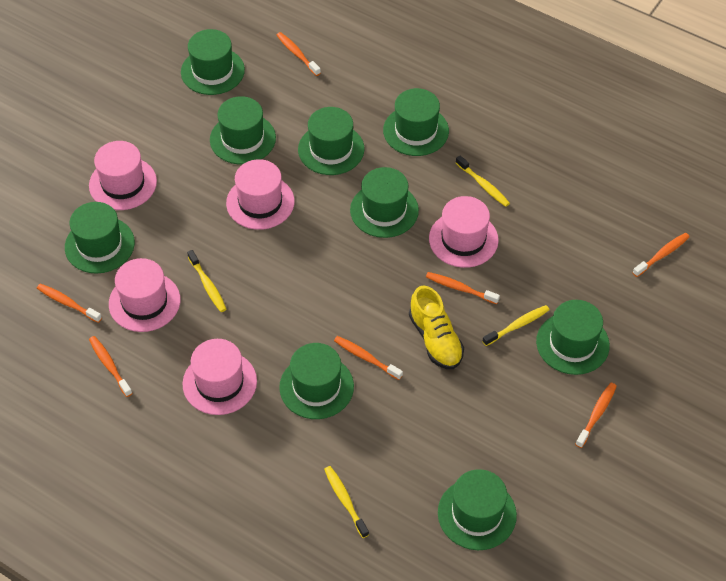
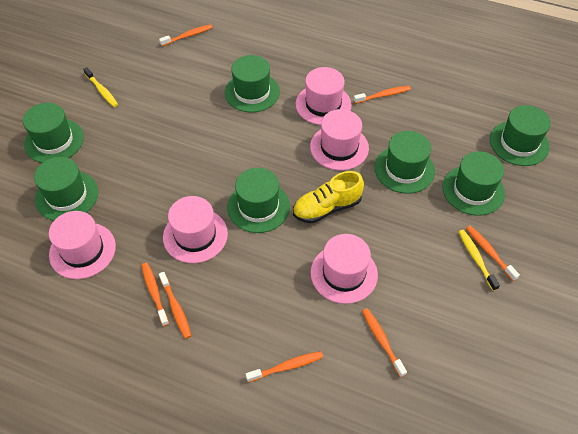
green hat: 9 -> 7
yellow toothbrush: 4 -> 2

